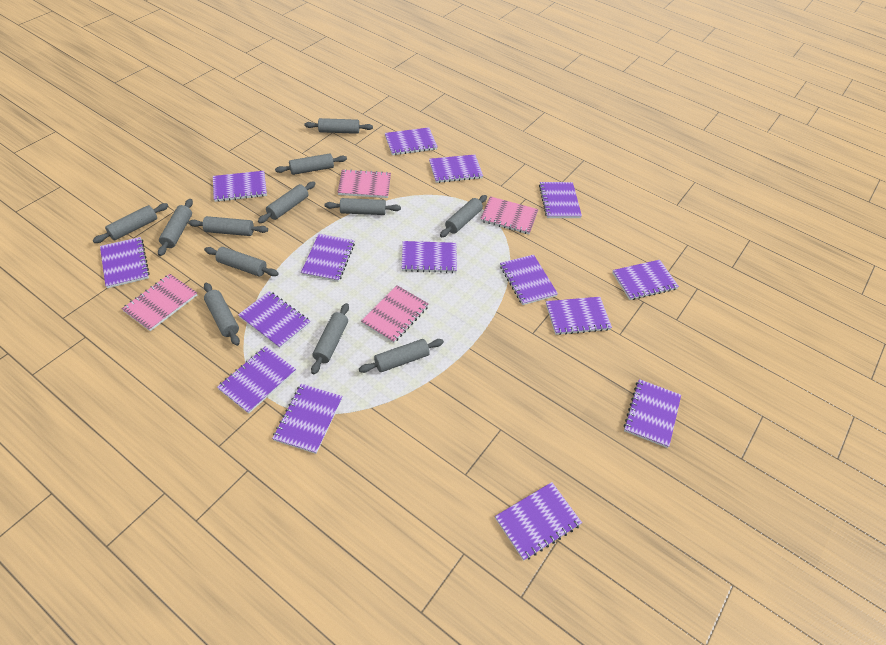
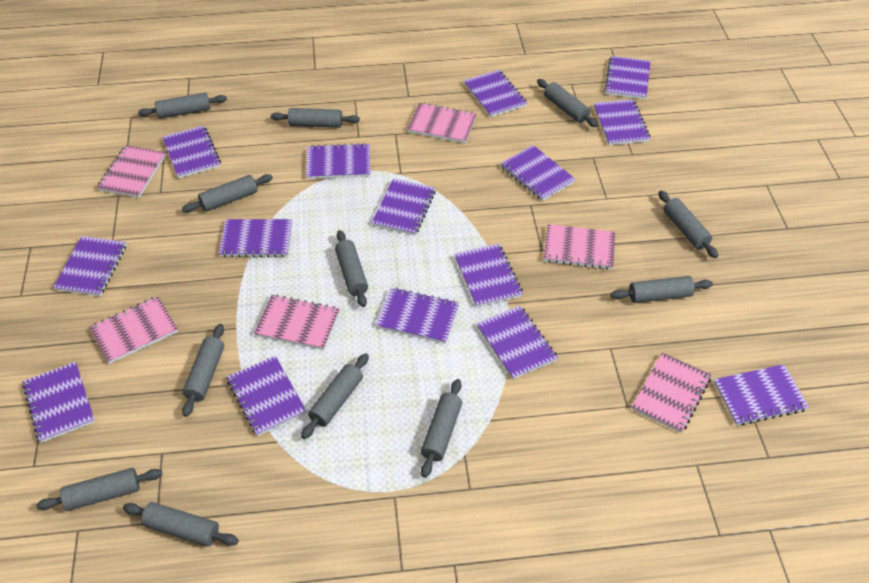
pink notebook: 4 -> 6

